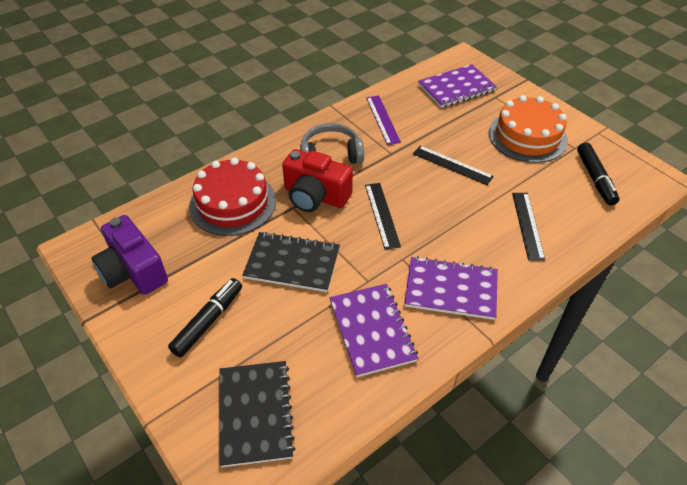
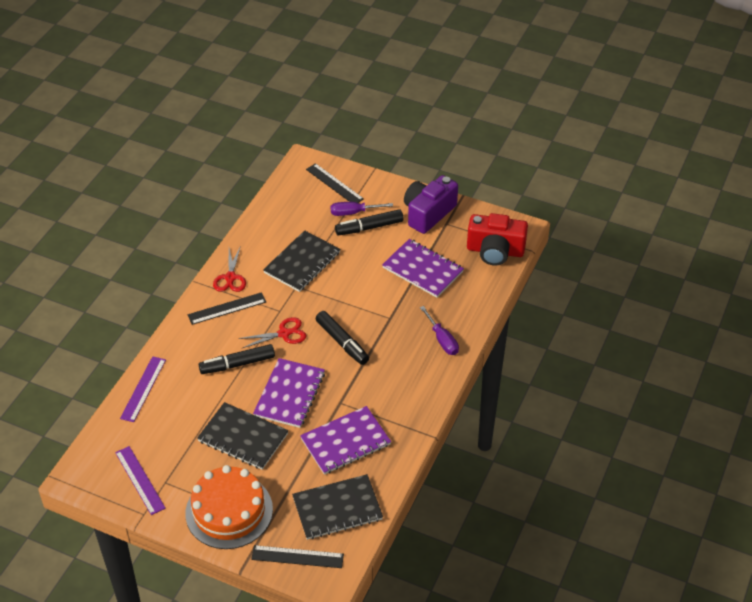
black marker: 2 -> 3
black notebook: 2 -> 3
grey headphones: 1 -> 0
purple ruler: 1 -> 2
purple screwdriver: 0 -> 2
red cake: 1 -> 0
red scissors: 0 -> 2

